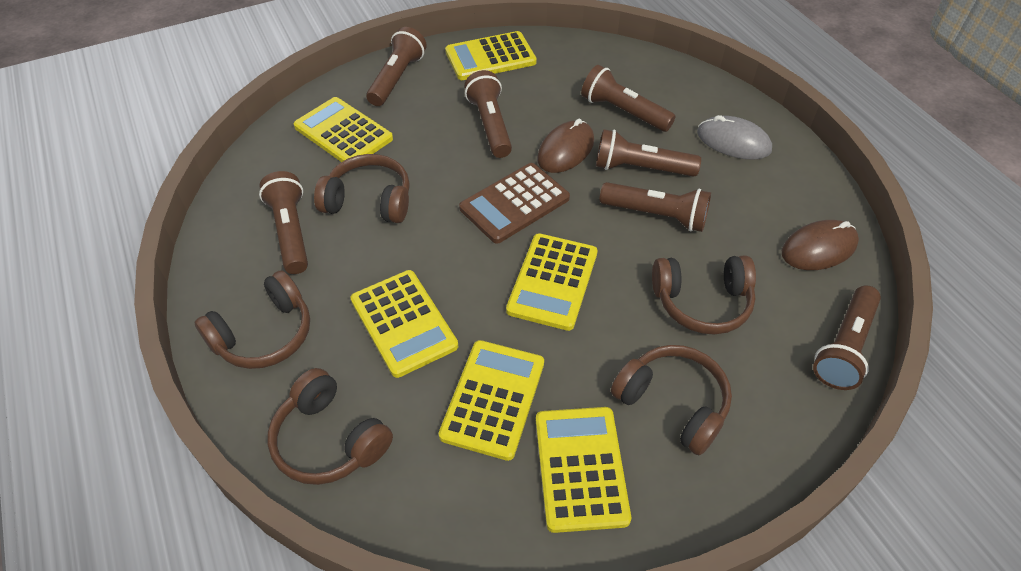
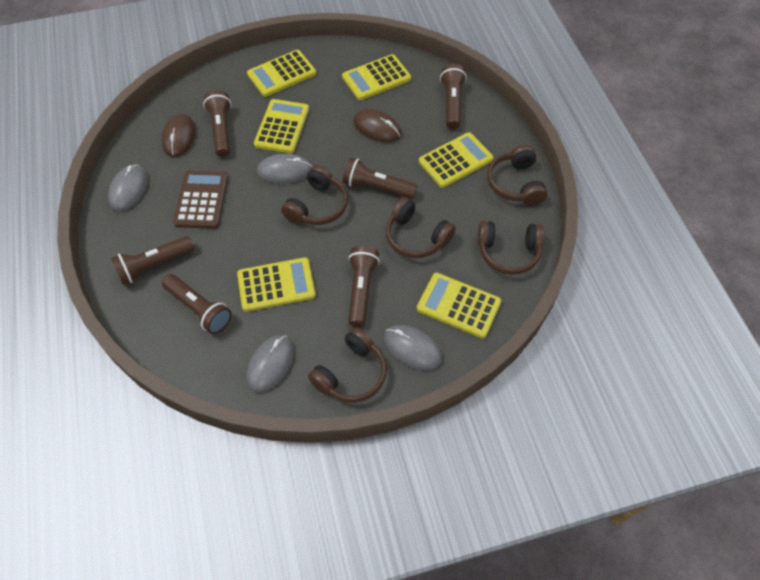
brown flashlight: 7 -> 6
grey mouse: 1 -> 4

